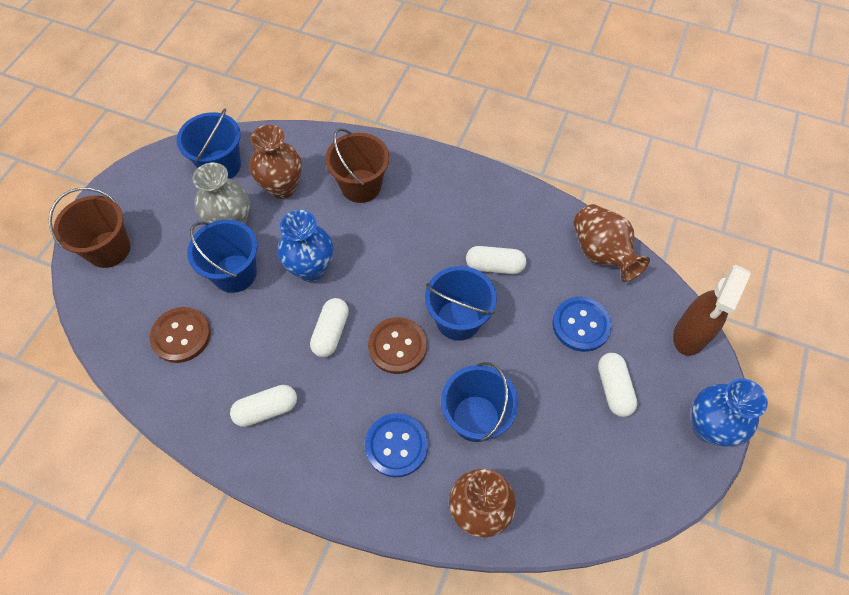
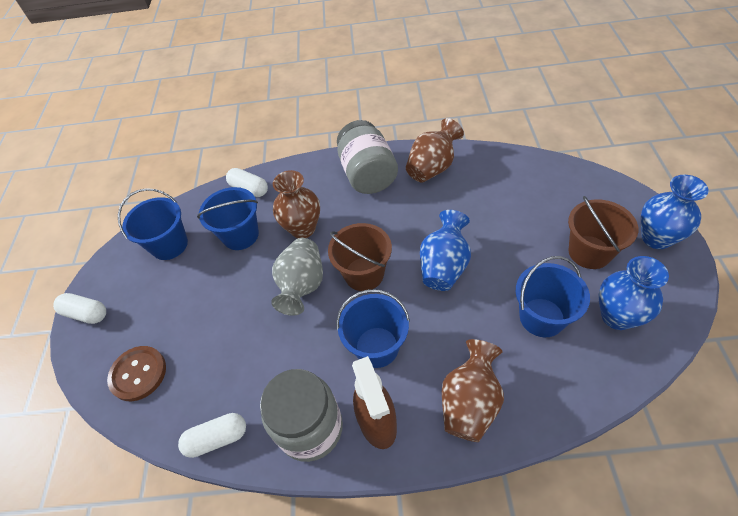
blue button: 2 -> 0
blue vase: 2 -> 3
brown button: 2 -> 1
grey jar: 0 -> 2
white capsule: 4 -> 3

